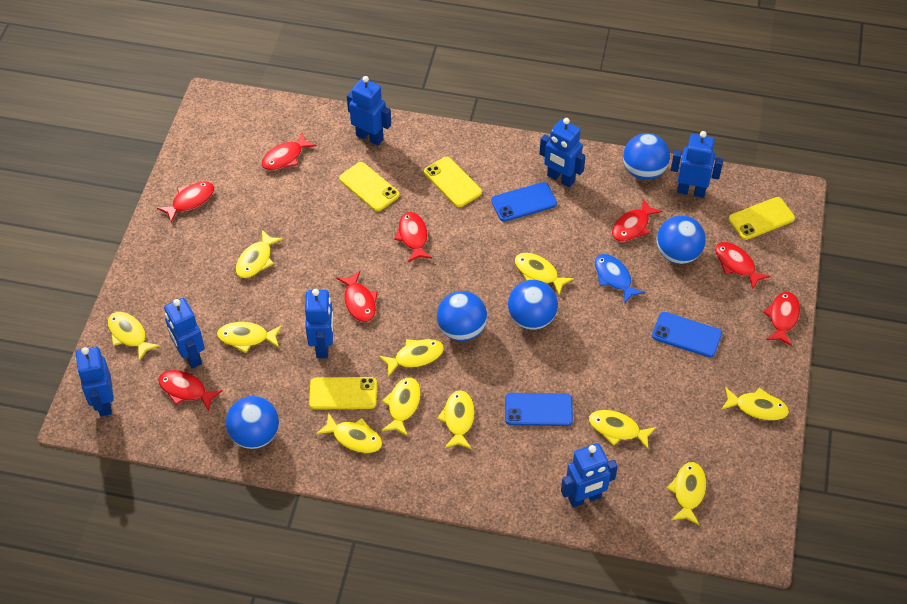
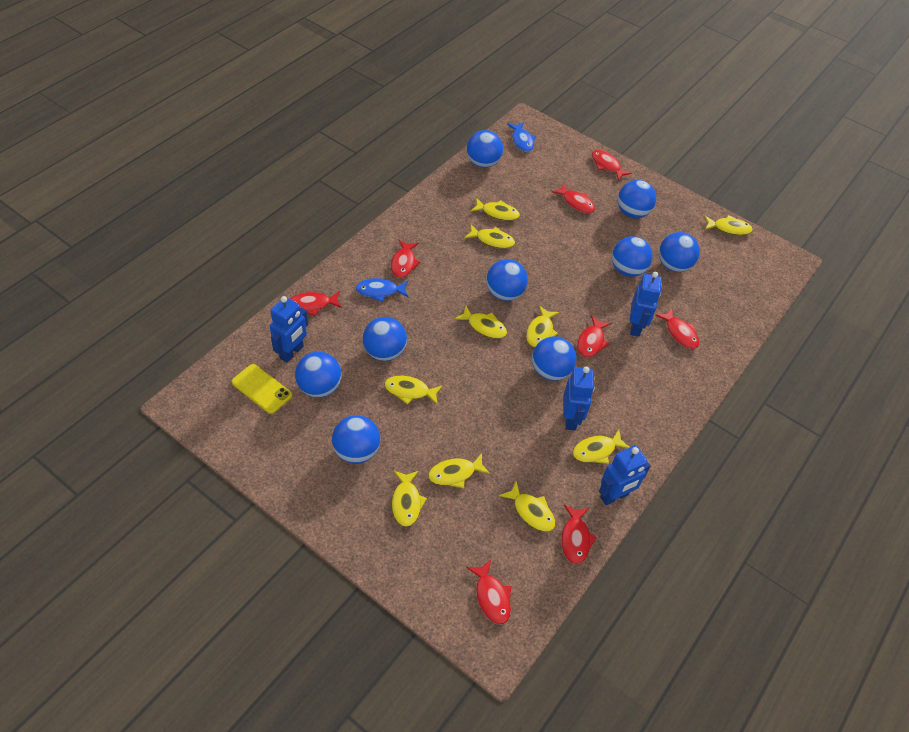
blue ball: 5 -> 9
blue fish: 1 -> 2
blue phone: 3 -> 0
blue robot: 7 -> 4
yellow fish: 11 -> 10
yellow phone: 4 -> 1

